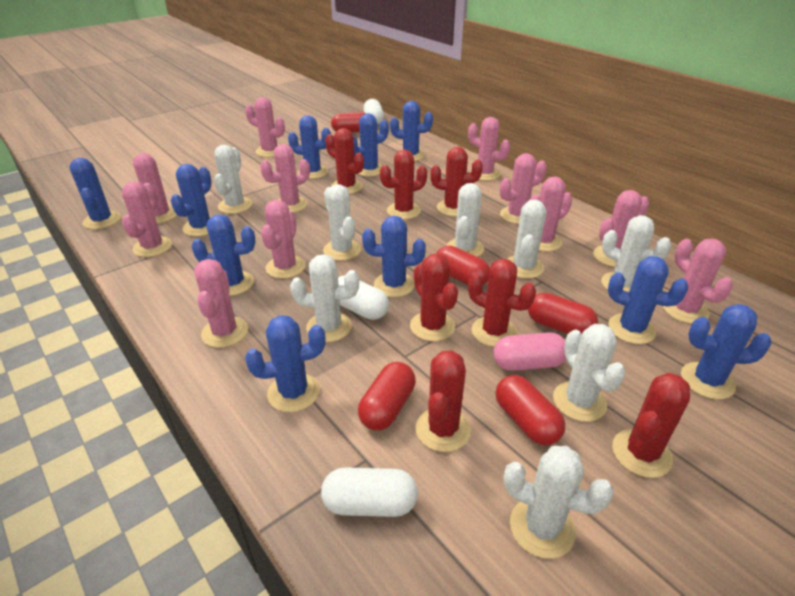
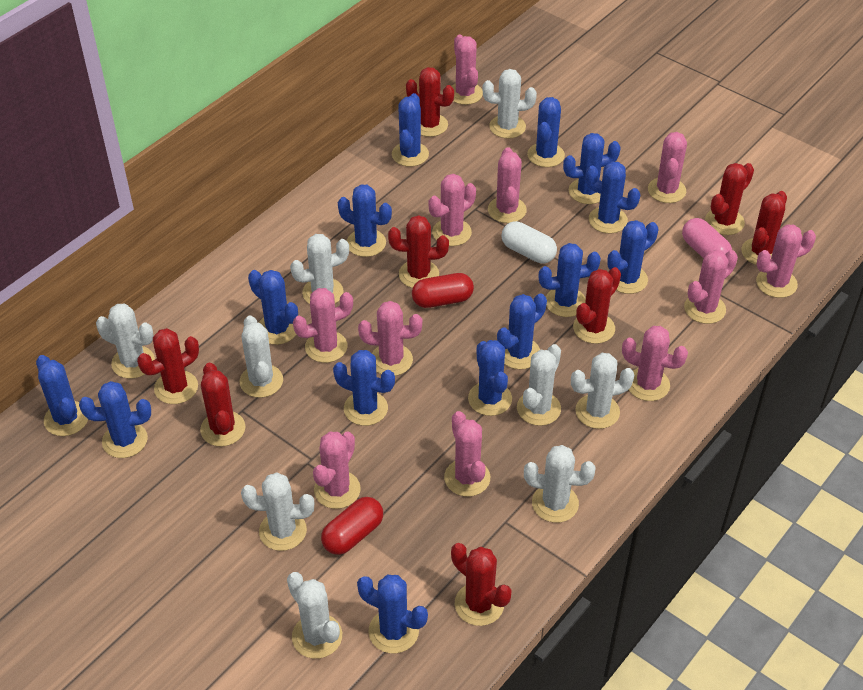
blue cactus: 10 -> 14
red cactus: 7 -> 8
red capsule: 5 -> 2
white cactus: 8 -> 9
white capsule: 3 -> 1

